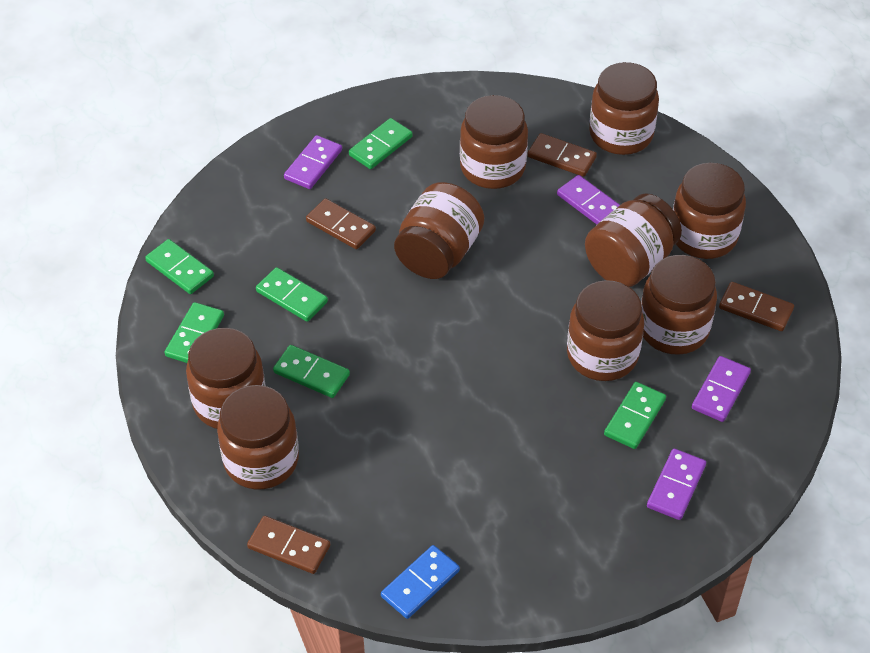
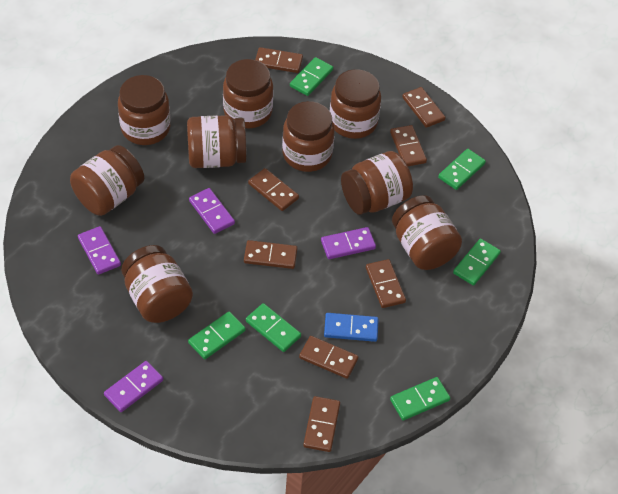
brown domino: 4 -> 8

